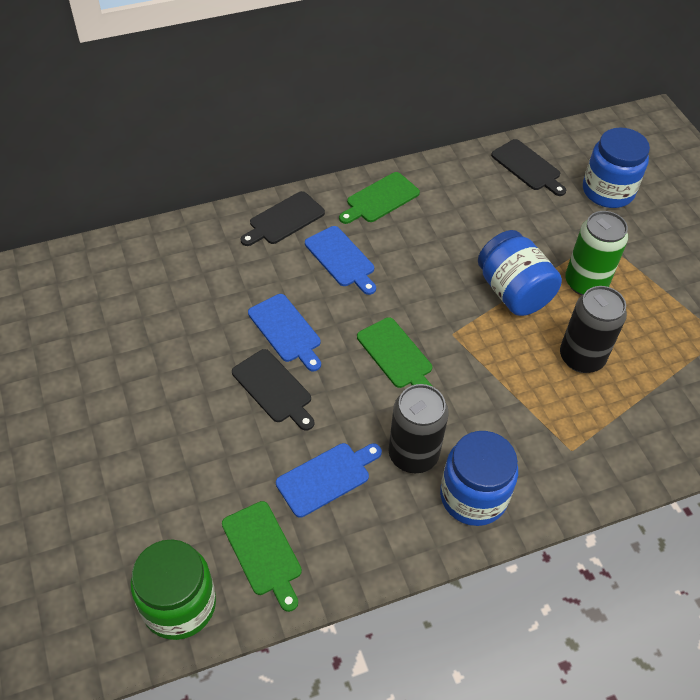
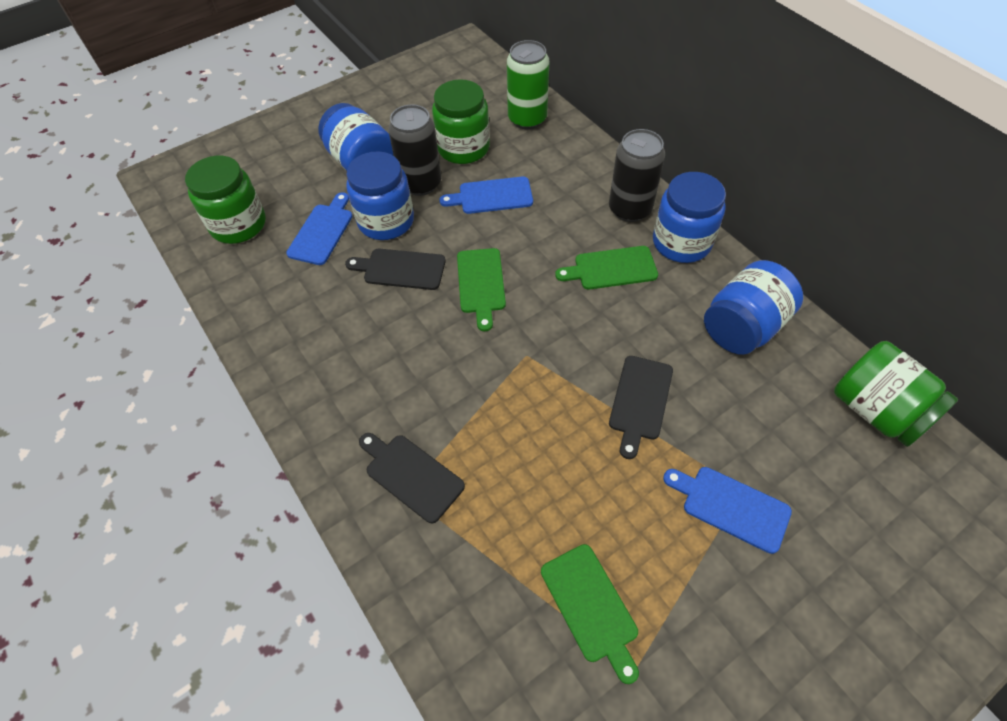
blue jar: 3 -> 4
green jar: 1 -> 3

